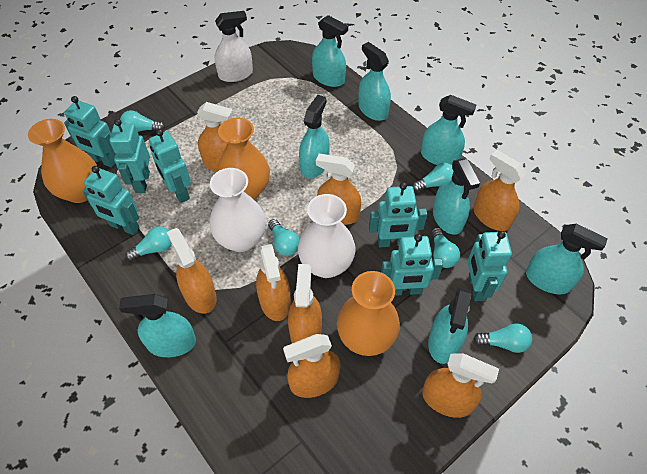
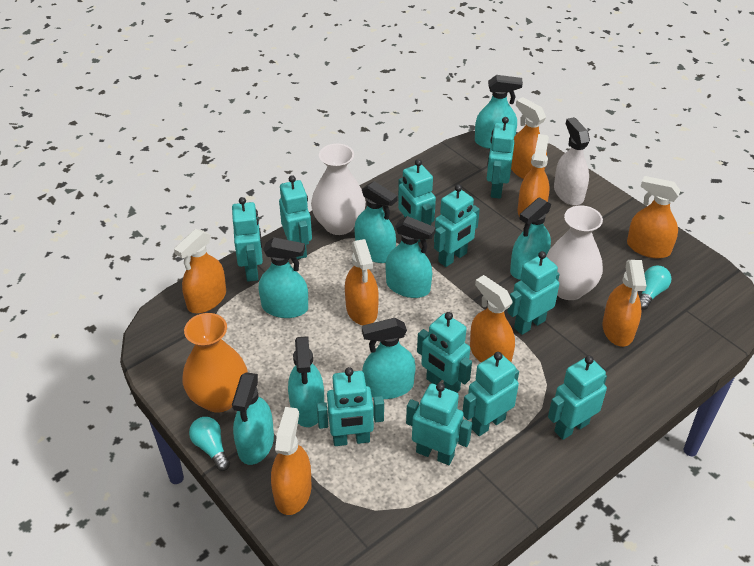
orange vase: 3 -> 1
turquoise light bulb: 6 -> 2
turquoise robot: 7 -> 11

